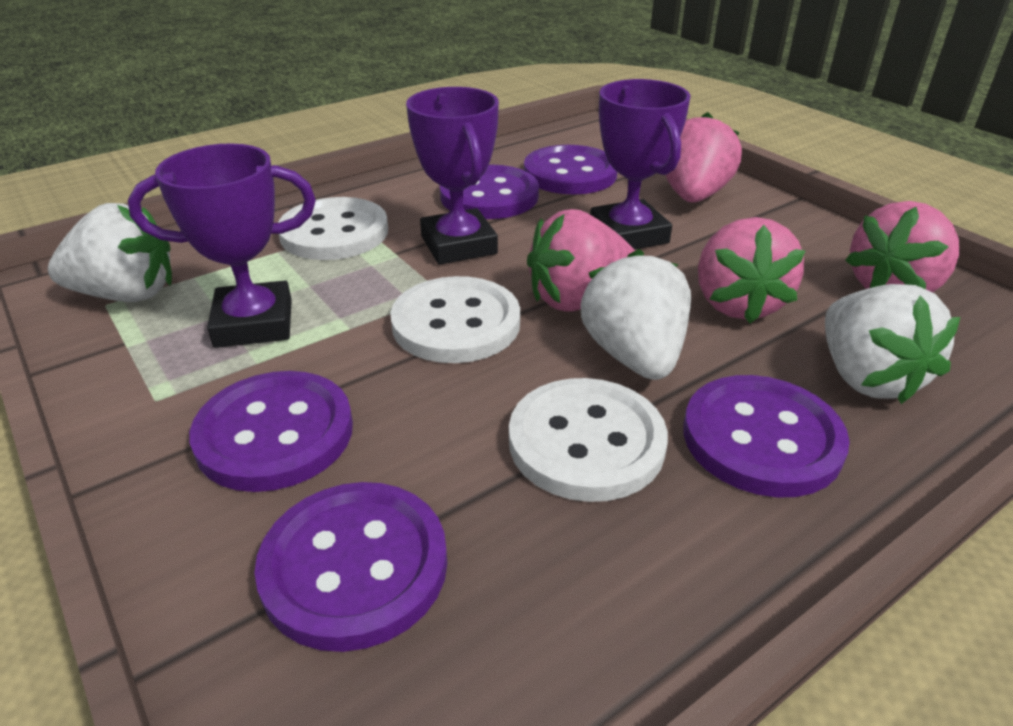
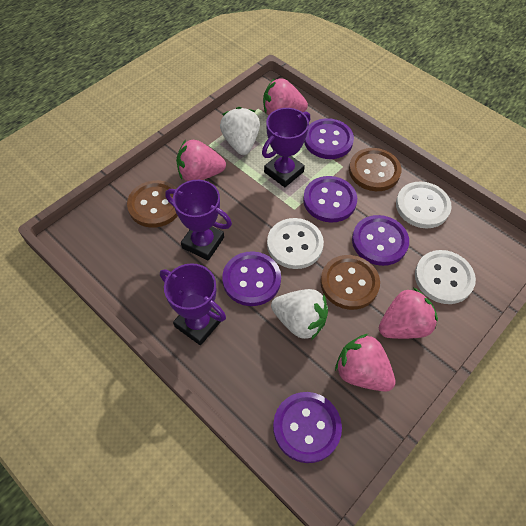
brown button: 0 -> 3
white strawberry: 3 -> 2

